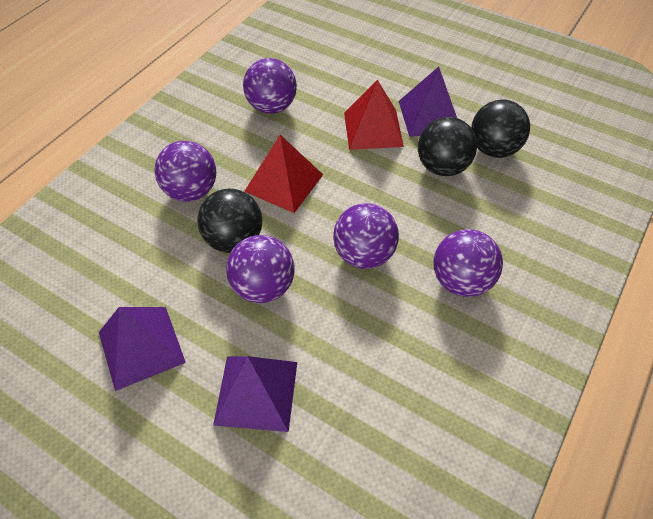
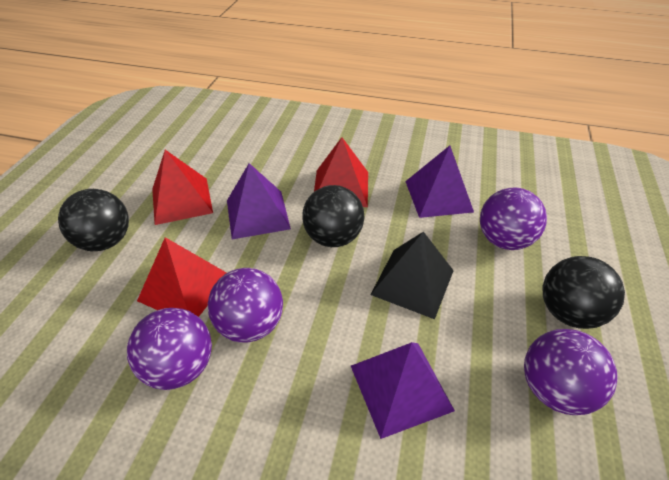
black pyramid: 0 -> 1
purple ball: 5 -> 4
red pyramid: 2 -> 3

